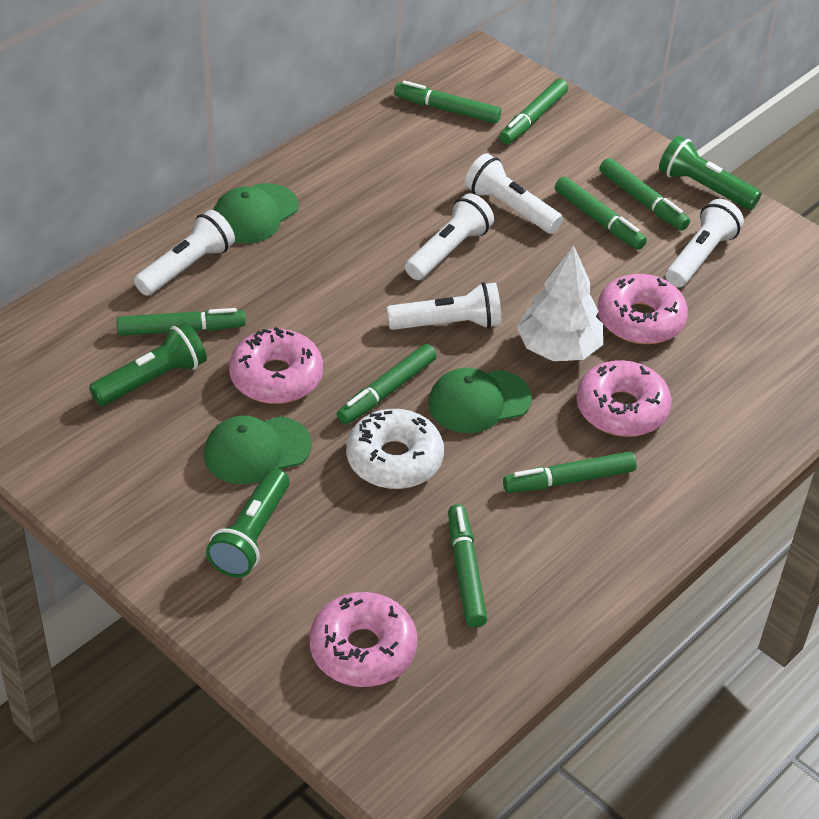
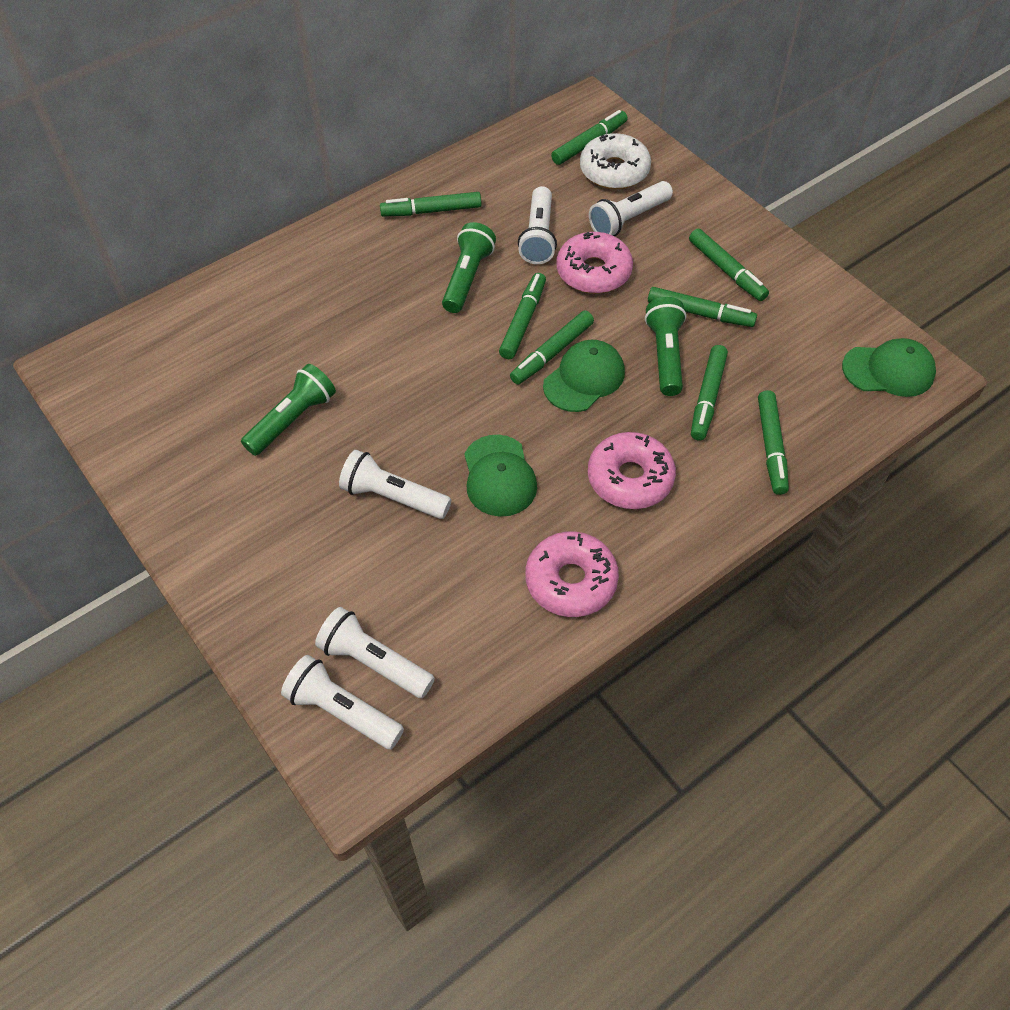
pink donut: 4 -> 3
white tree: 1 -> 0

